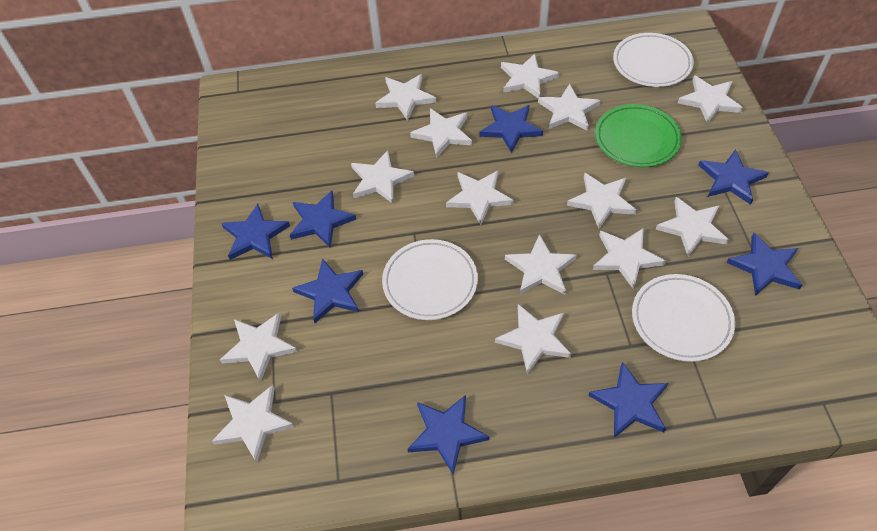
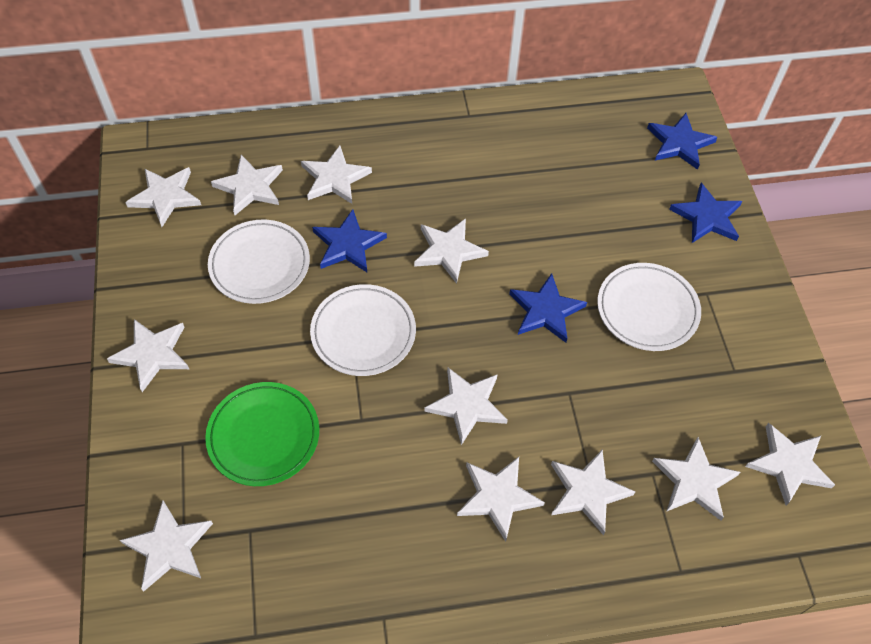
blue star: 8 -> 4
white star: 14 -> 11

